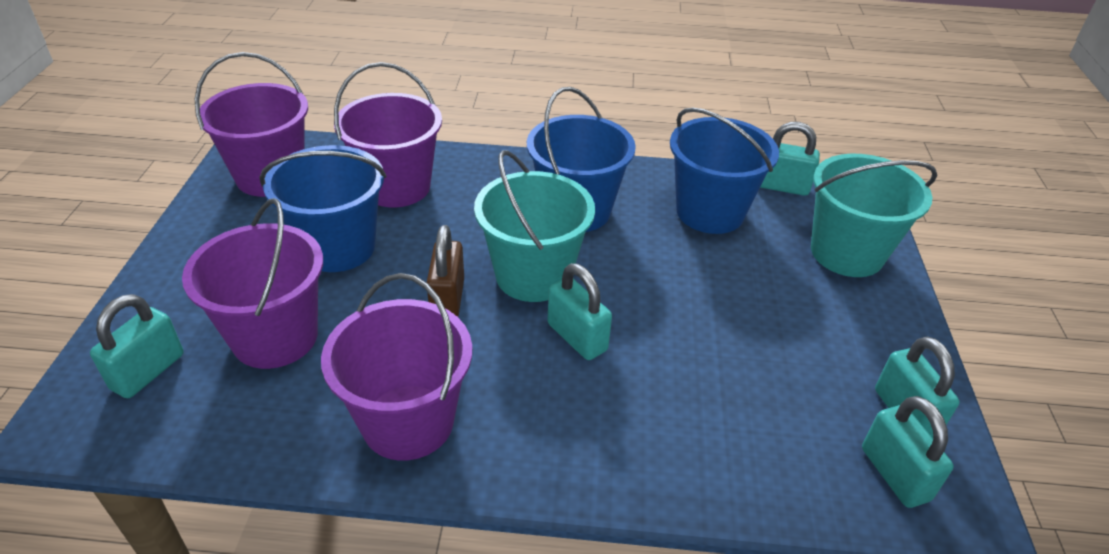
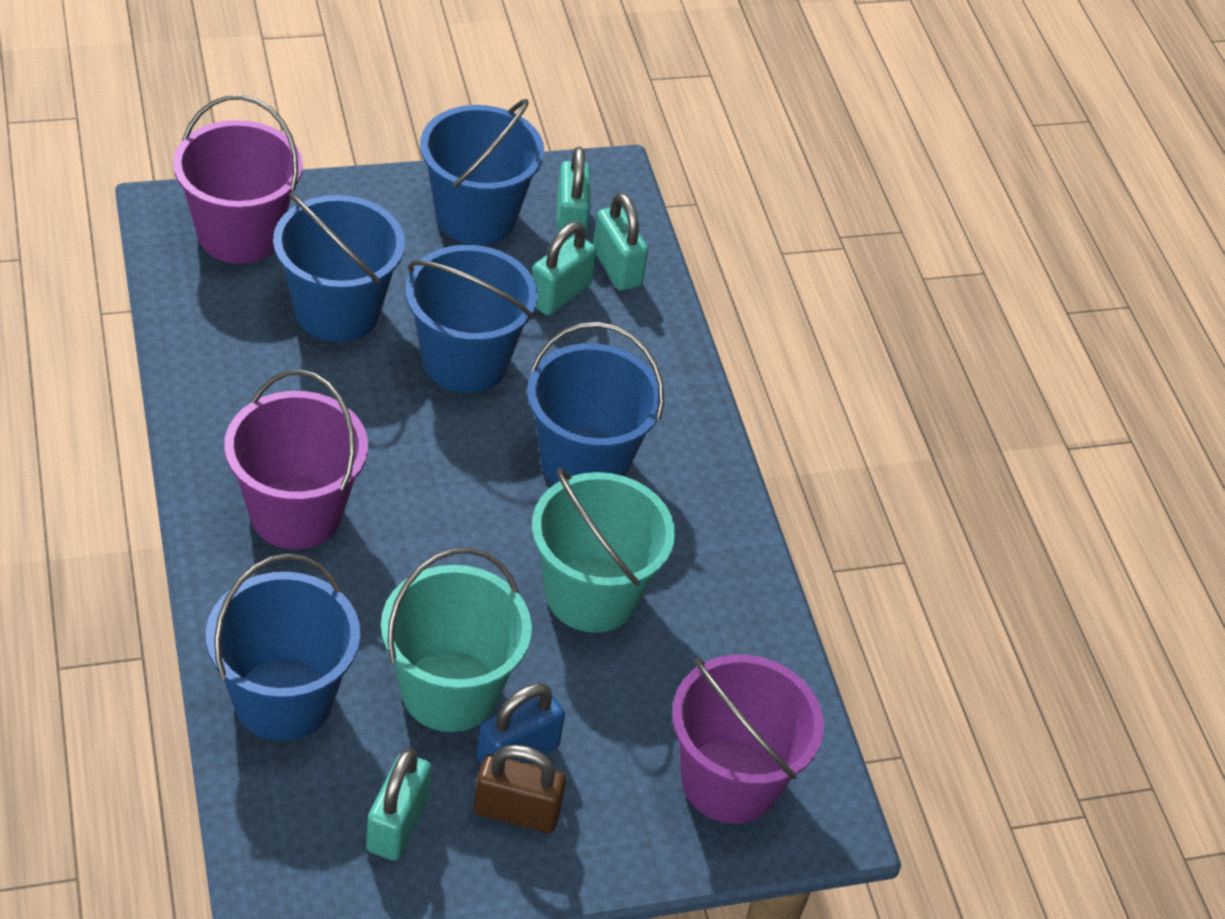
blue bucket: 3 -> 5
blue padlock: 0 -> 1
purple bucket: 4 -> 3
turquoise padlock: 5 -> 4

